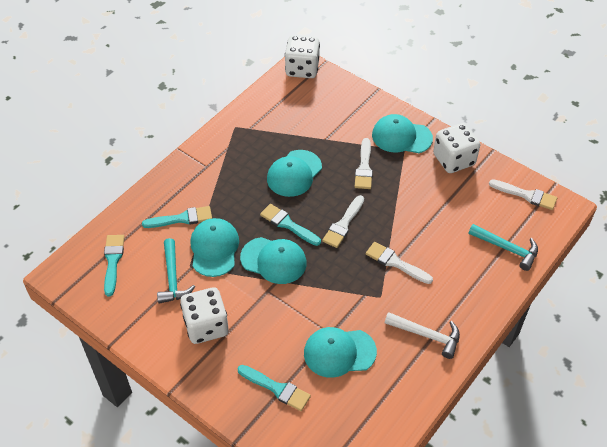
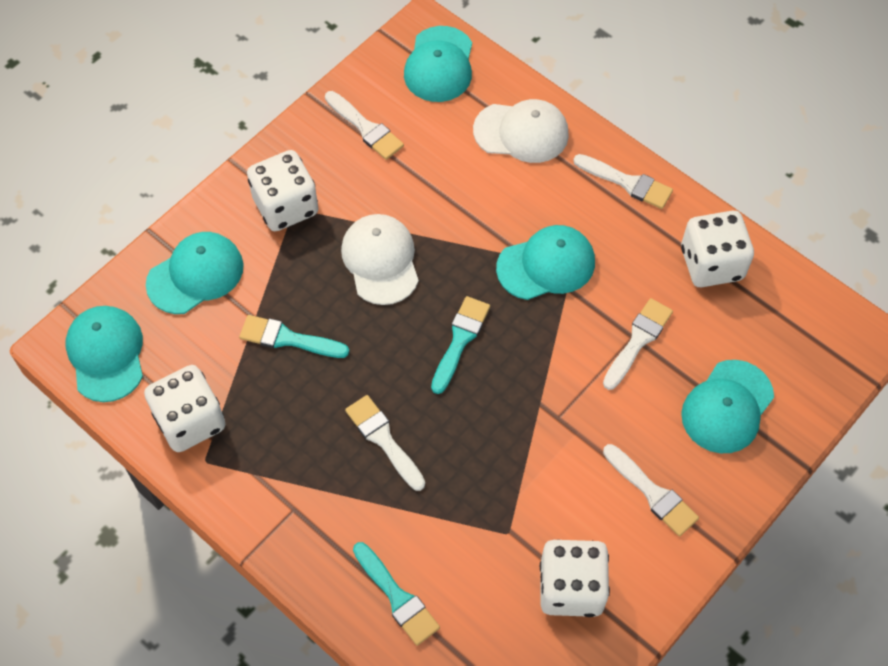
turquoise brush: 4 -> 3
turquoise hammer: 2 -> 0
white brush: 4 -> 5
white cap: 0 -> 2
white dice: 3 -> 4
white hammer: 1 -> 0

